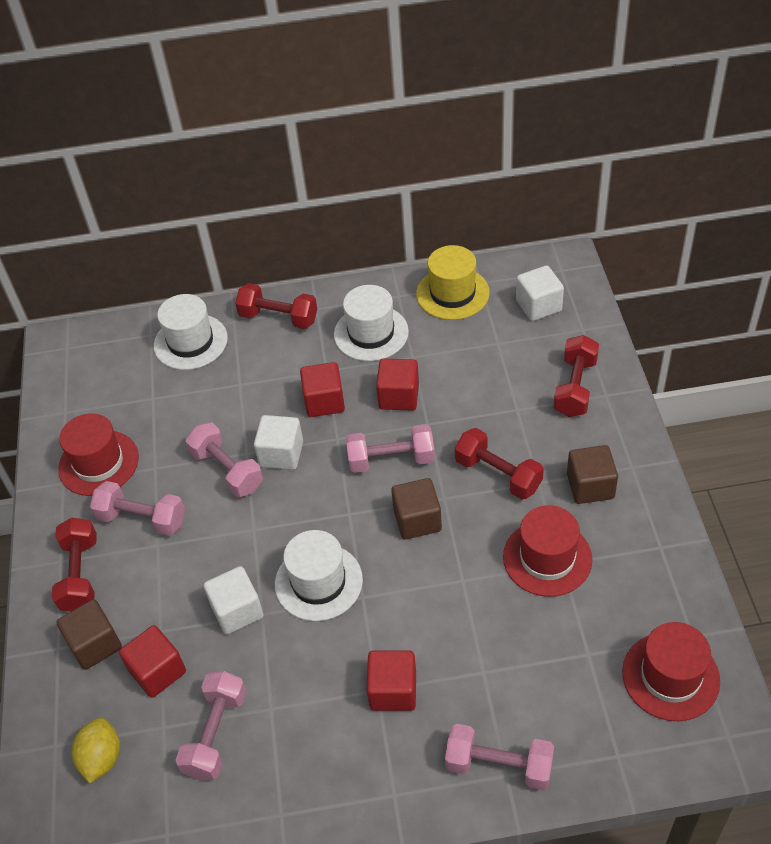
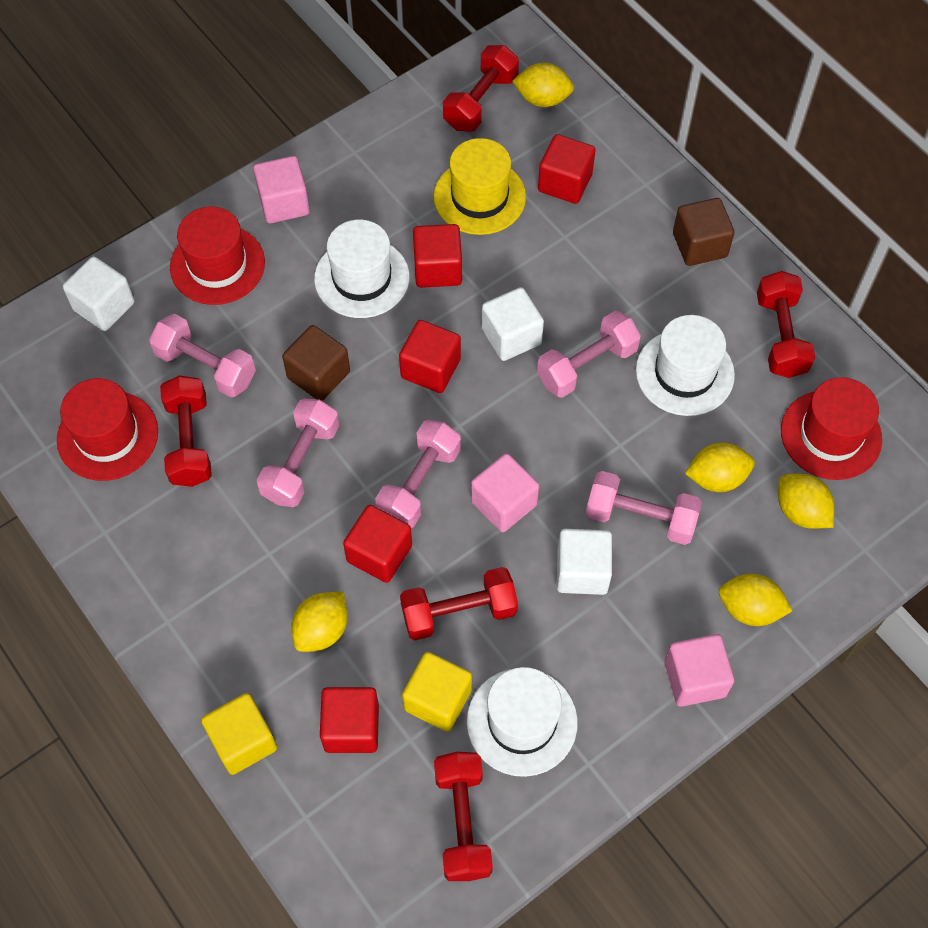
brown cube: 3 -> 2
pink cube: 0 -> 3
red cube: 4 -> 5
red dumbbell: 4 -> 5
yellow cube: 0 -> 2
yellow lemon: 1 -> 5

